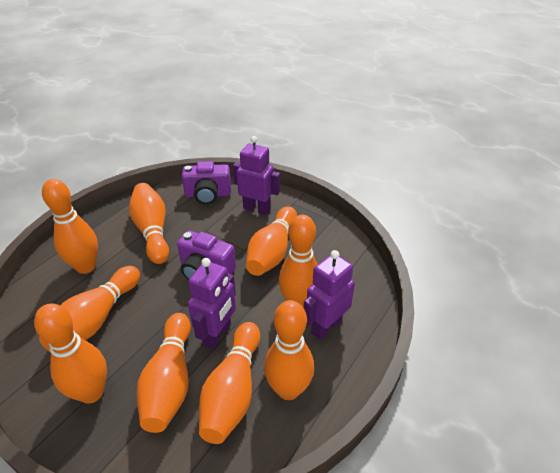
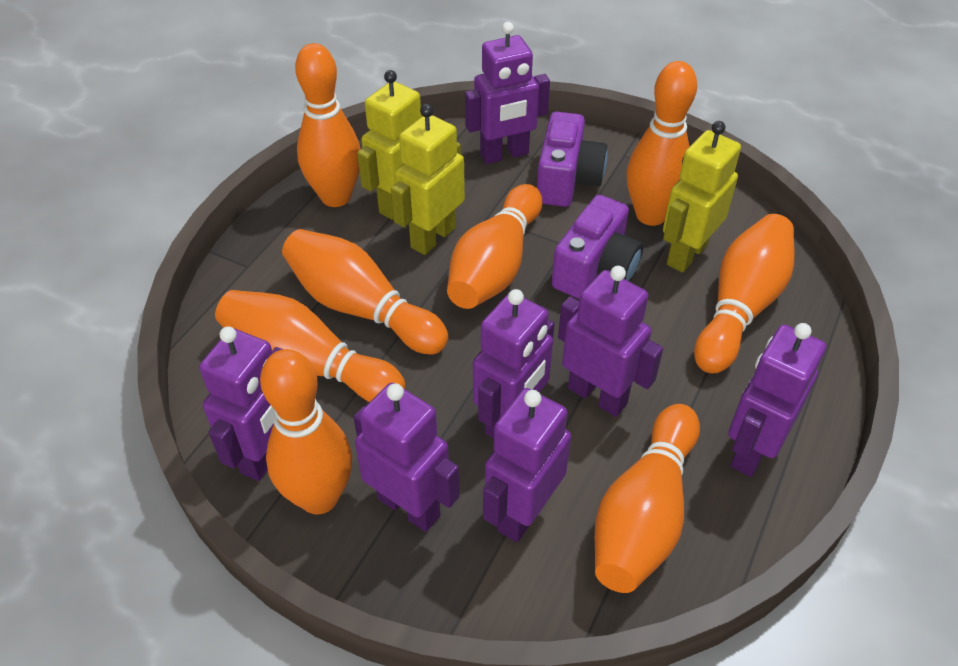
orange bowling pin: 9 -> 8
purple robot: 3 -> 7
yellow robot: 0 -> 3

